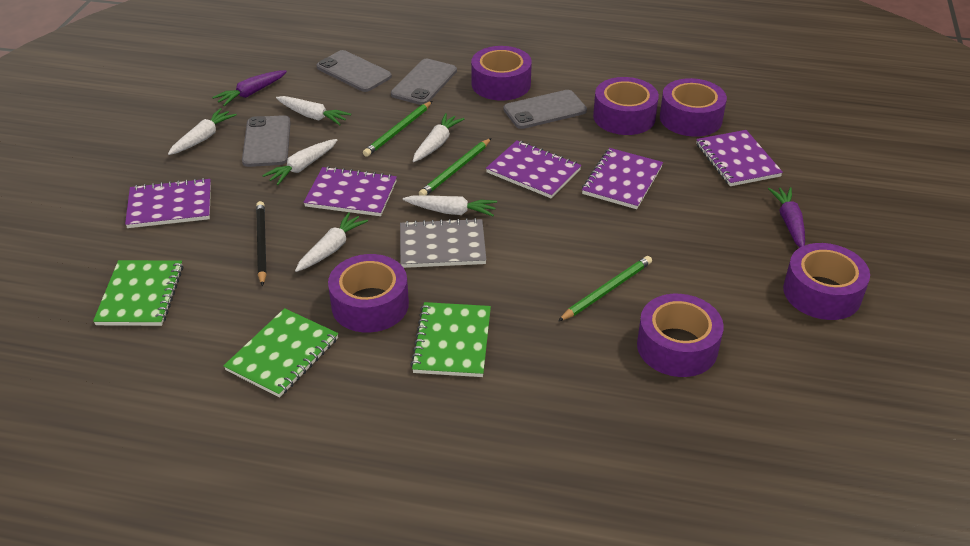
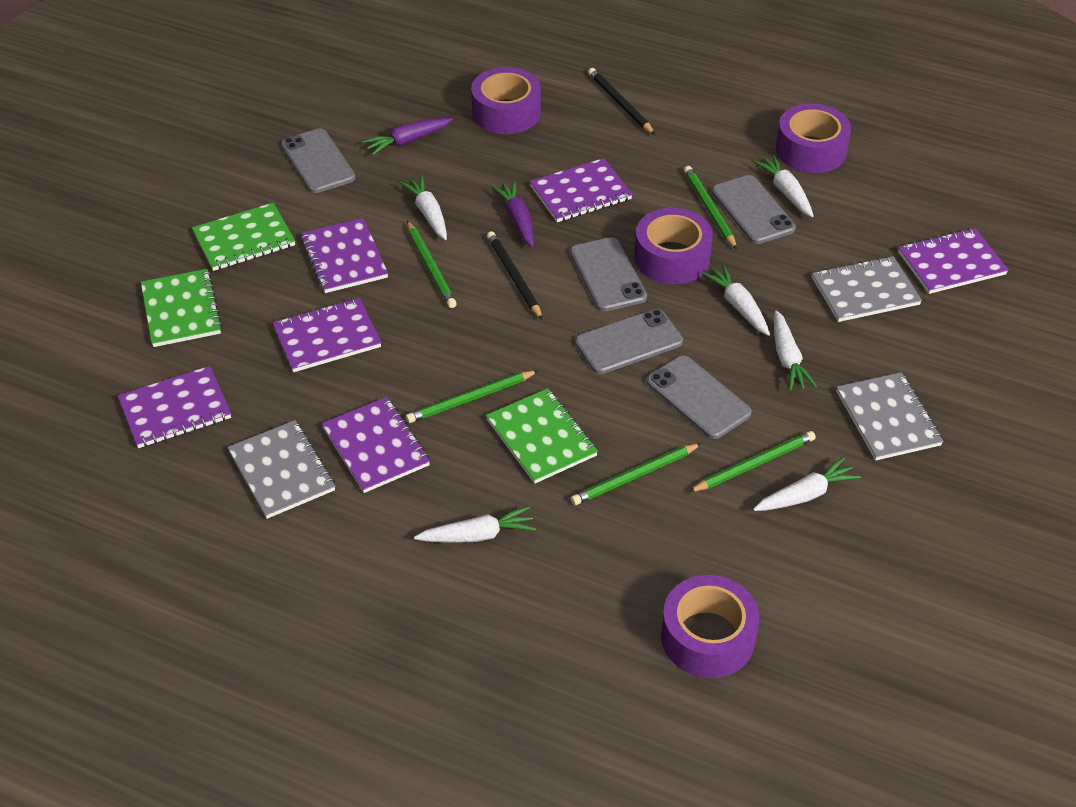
black pencil: 1 -> 2
green pencil: 3 -> 5
grey notebook: 1 -> 3
grey phone: 4 -> 5
purple notebook: 5 -> 6
purple tape: 6 -> 4

